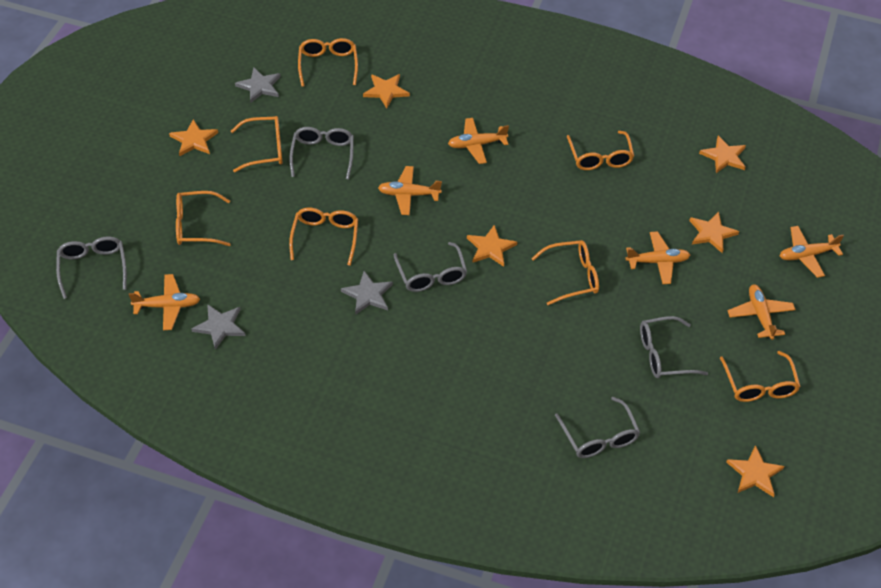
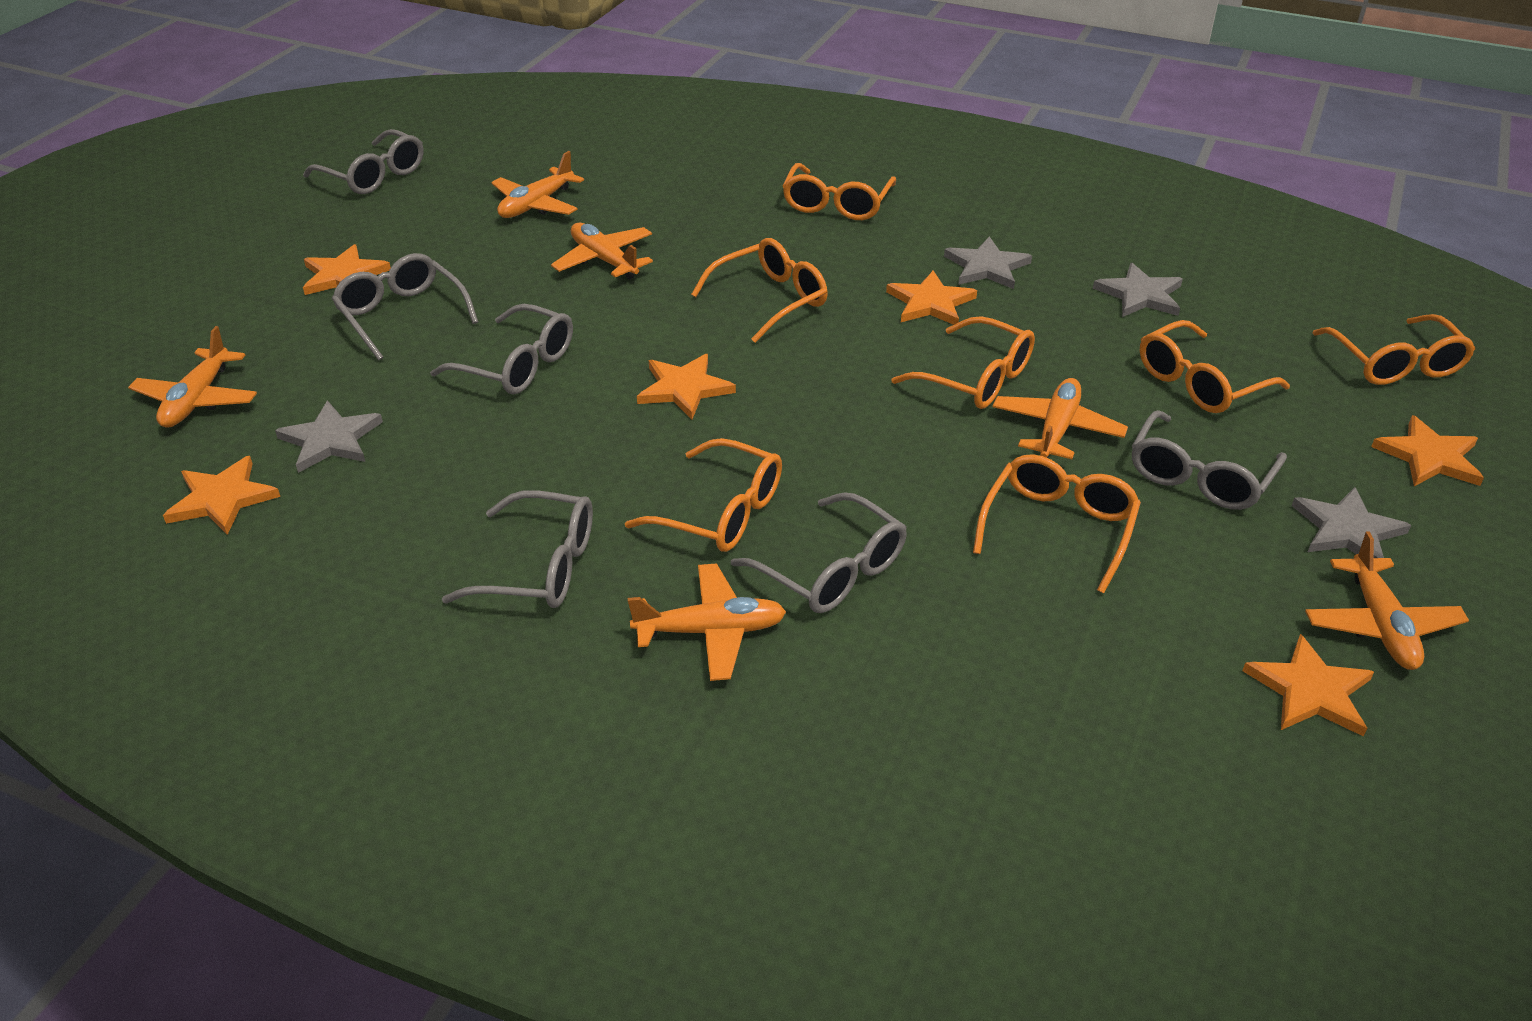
grey glasses: 5 -> 6
grey star: 3 -> 4

